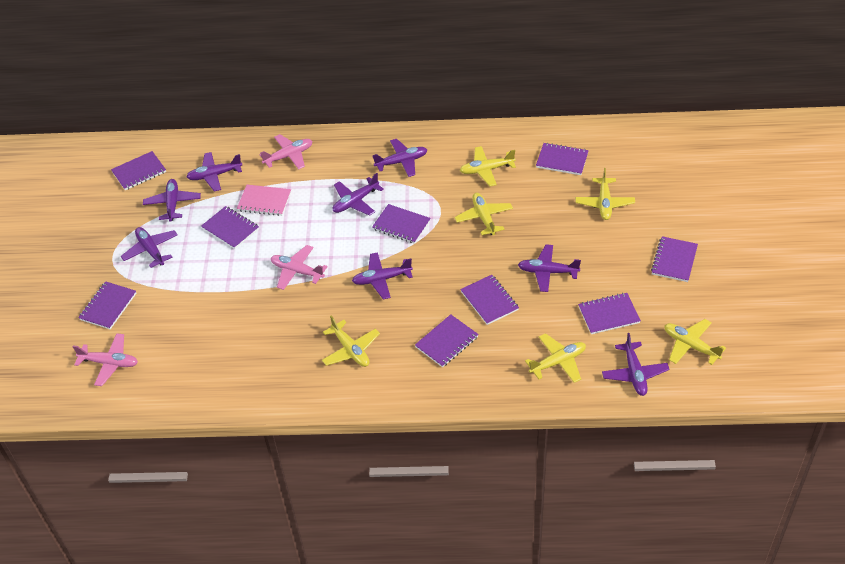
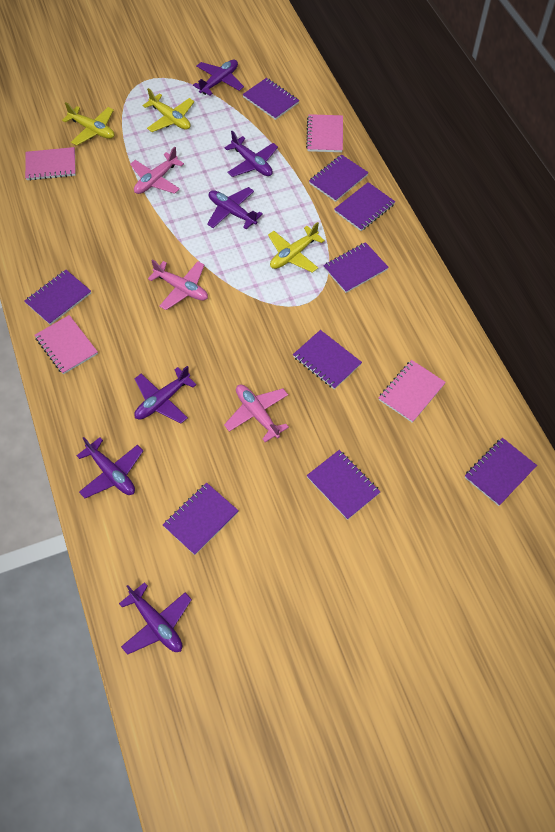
pink notebook: 1 -> 4
purple plane: 8 -> 6
yellow plane: 6 -> 3

